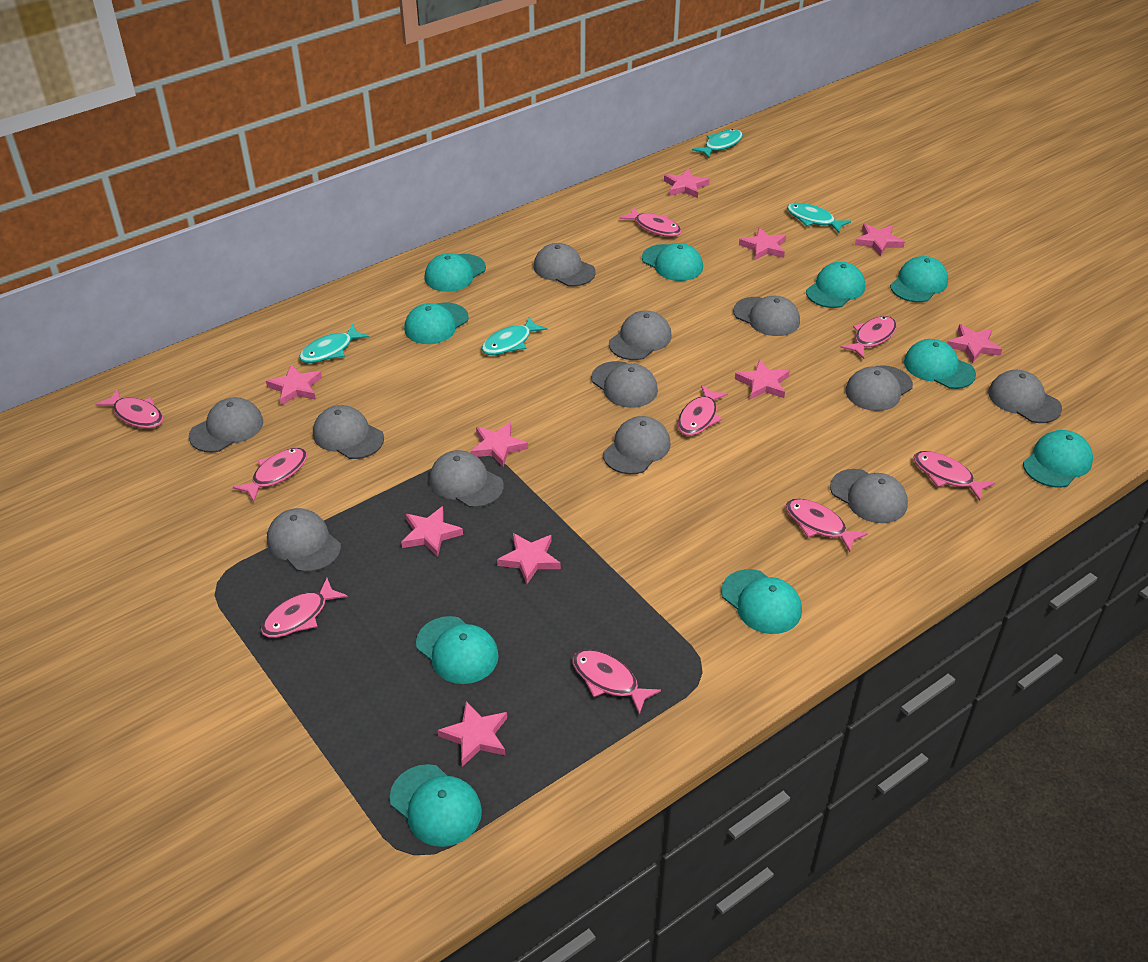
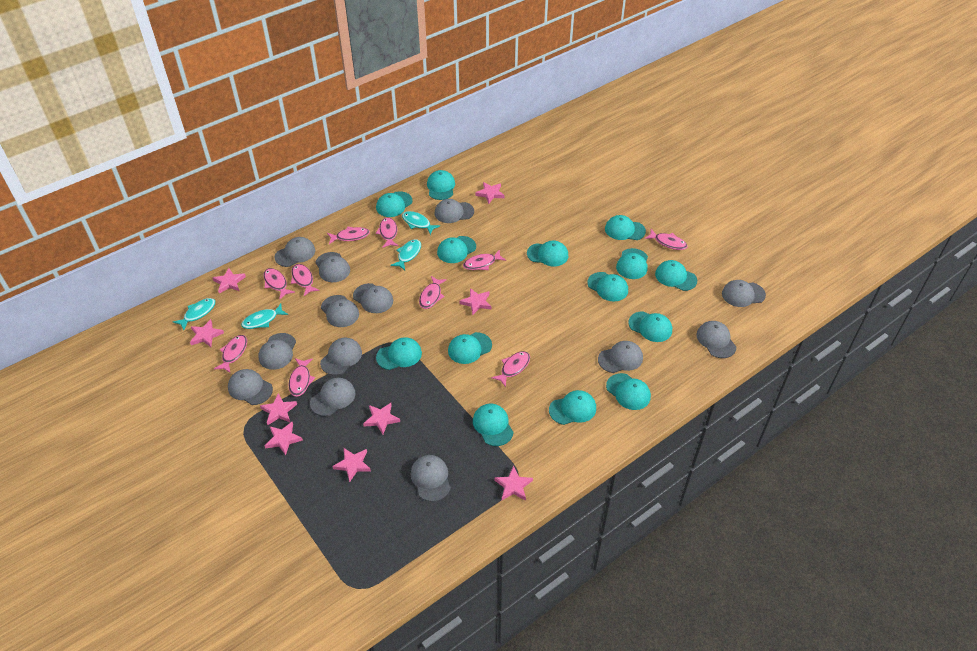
grey cap: 12 -> 13
pink fish: 9 -> 10
pink star: 10 -> 9
turquoise cap: 10 -> 14

